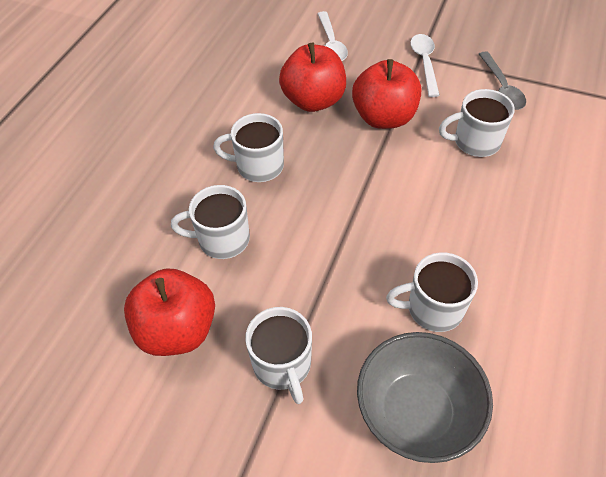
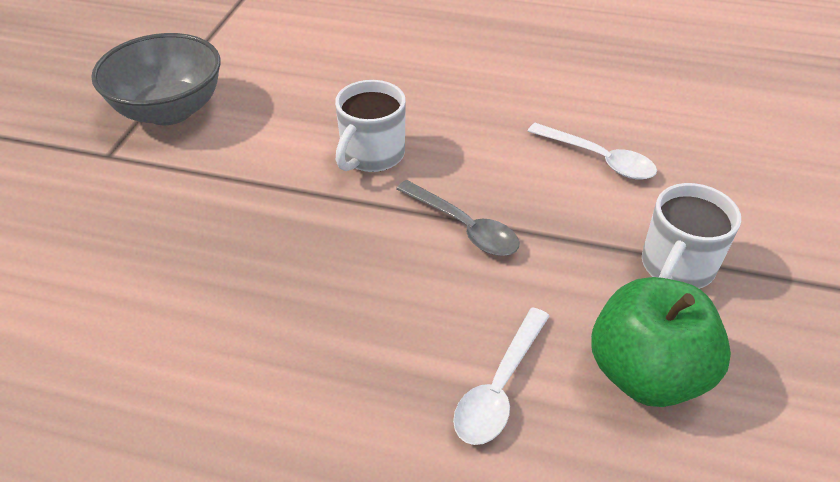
green apple: 0 -> 1
red apple: 3 -> 0
white mug: 5 -> 2

